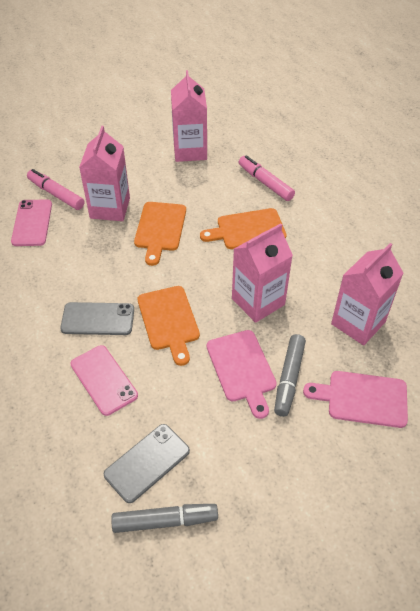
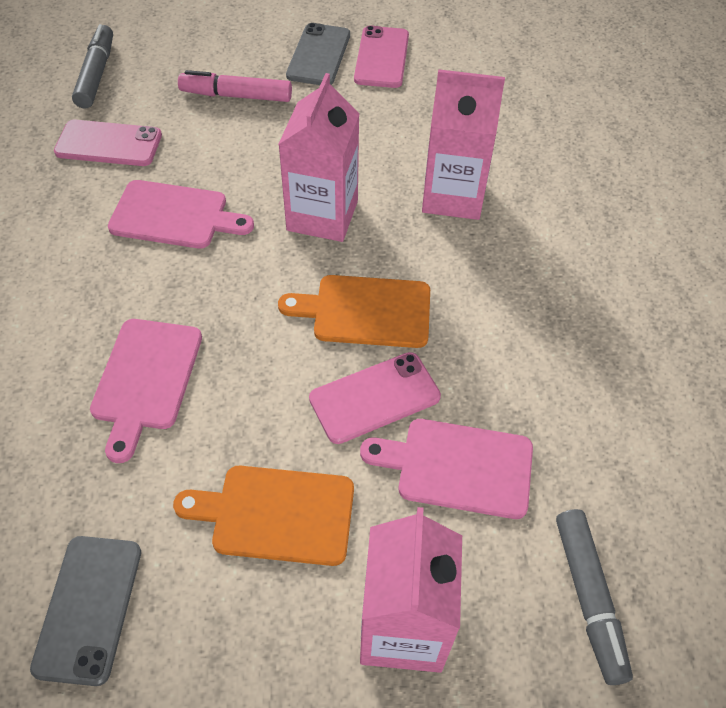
orange cutting board: 3 -> 2
pink carton: 4 -> 3
pink cutting board: 2 -> 3
pink marker: 2 -> 1
pink phone: 2 -> 3

